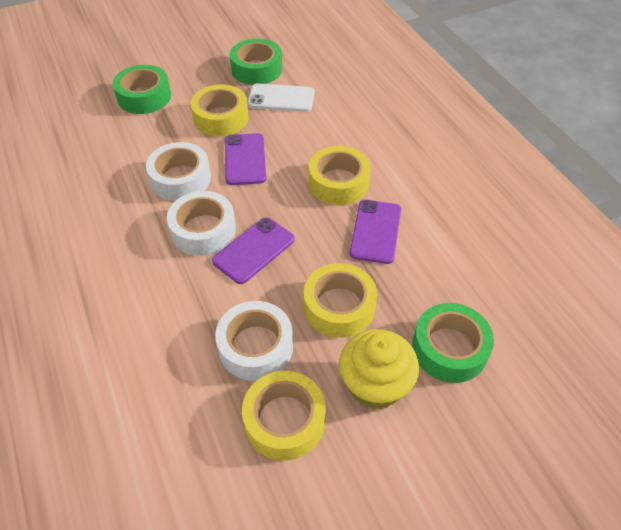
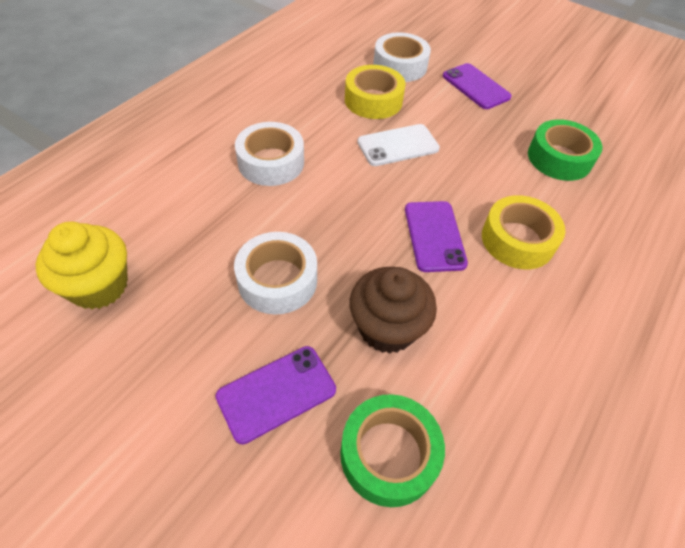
brown cupcake: 0 -> 1
green tape: 3 -> 2
yellow tape: 4 -> 2

